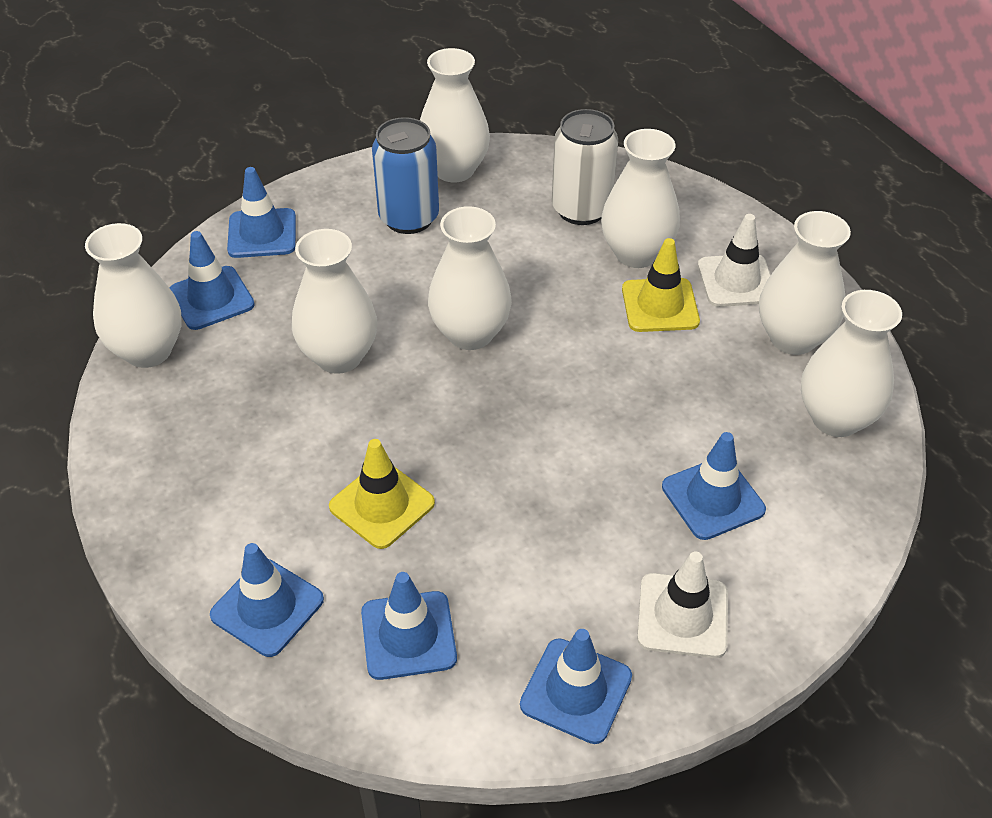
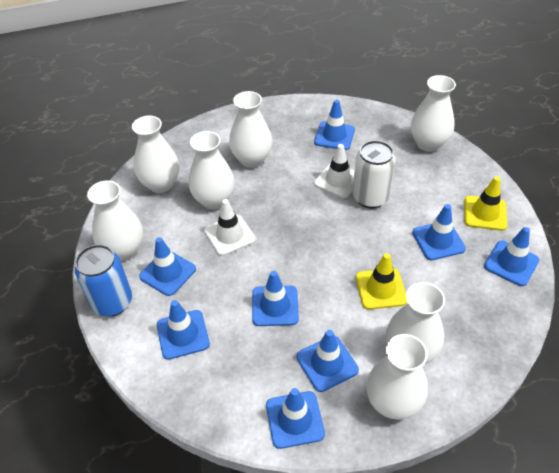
blue traffic cone: 6 -> 8

